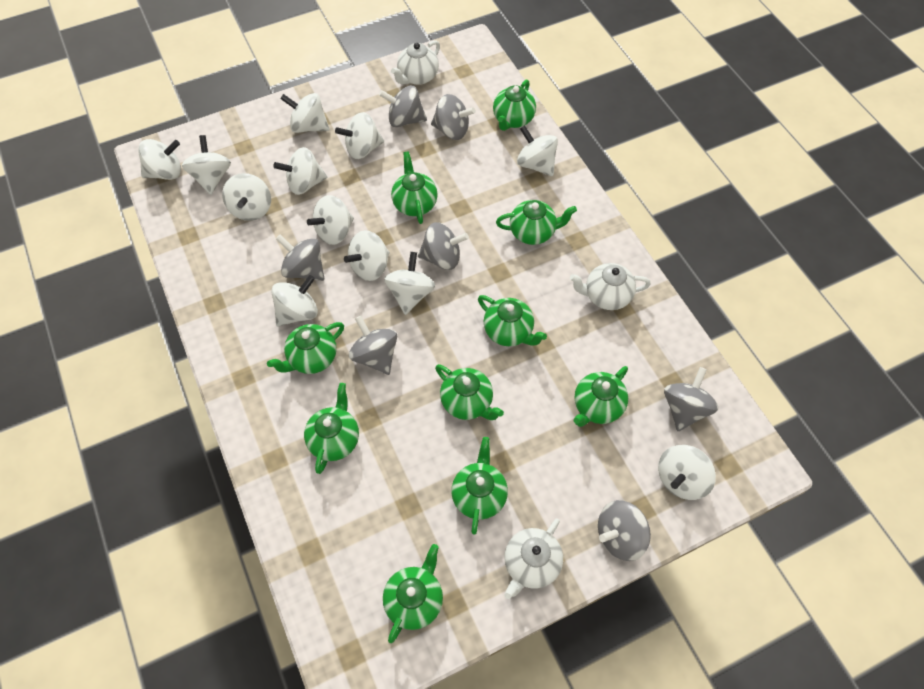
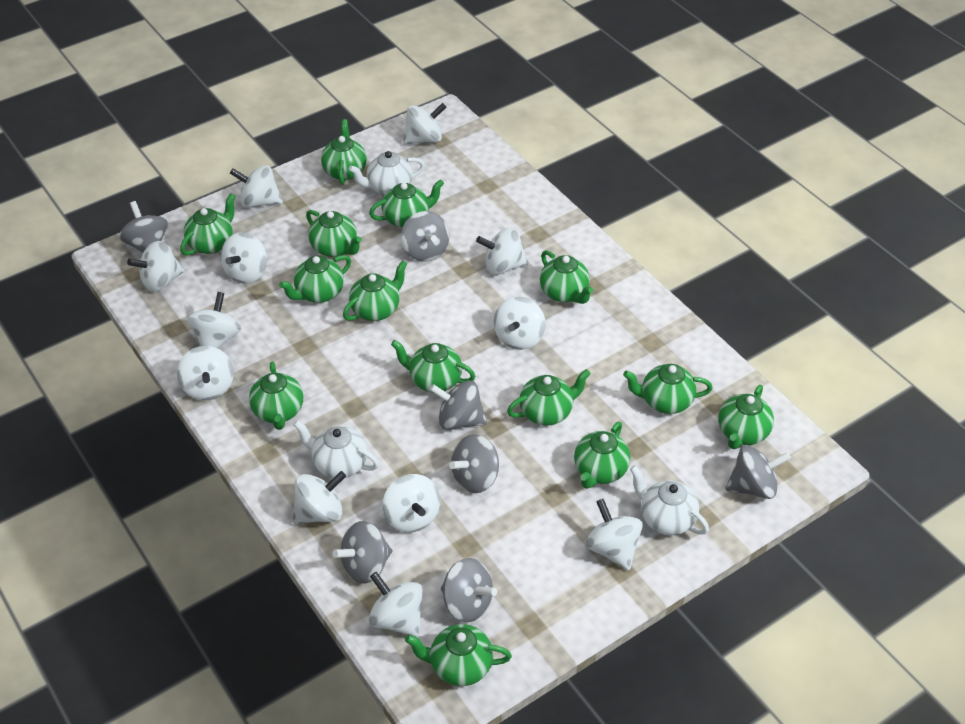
green teapot: 10 -> 14

